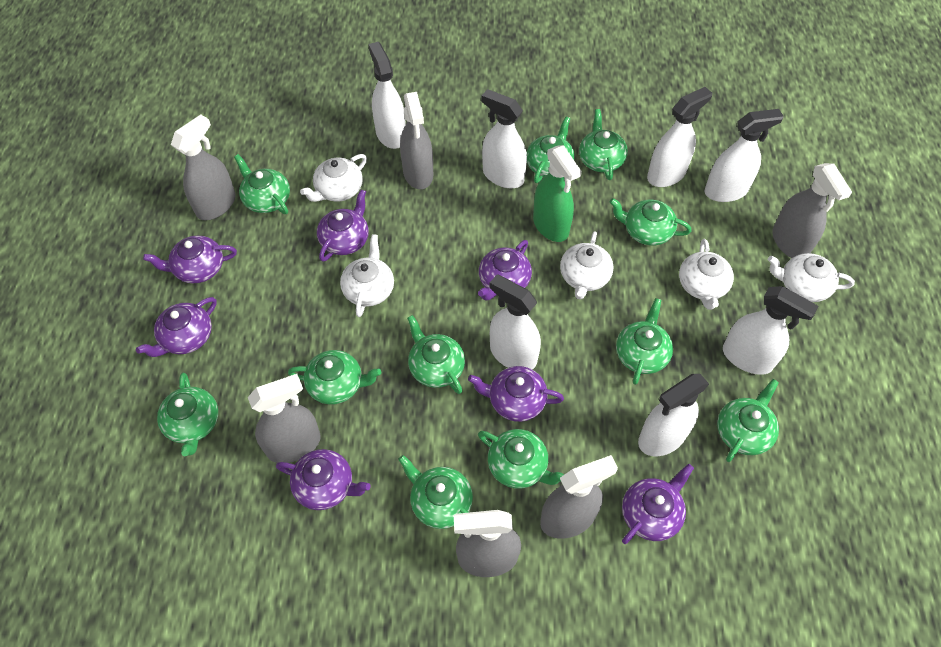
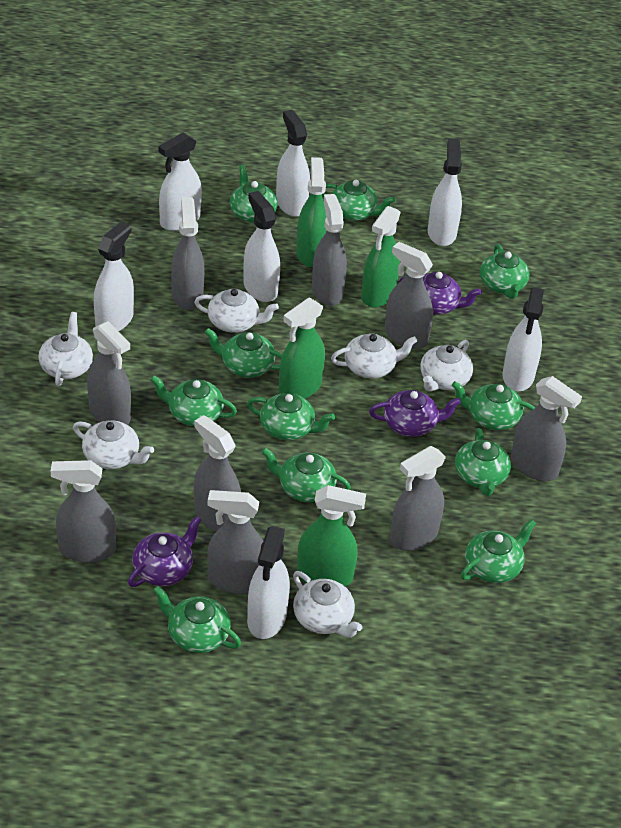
green spray bottle: 1 -> 4
grey spray bottle: 6 -> 9
purple teapot: 7 -> 3
white teapot: 5 -> 6

